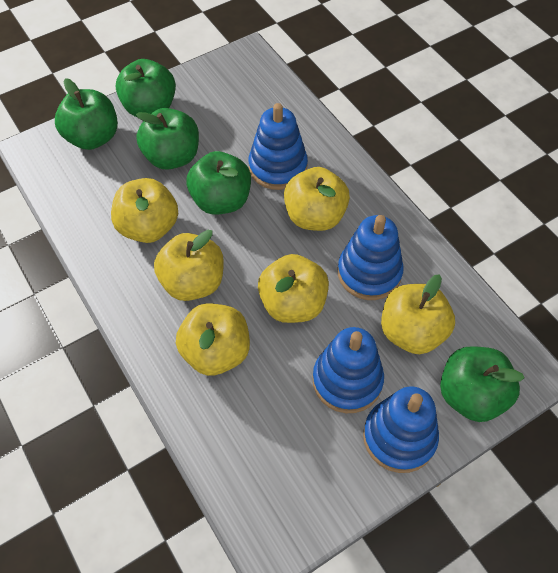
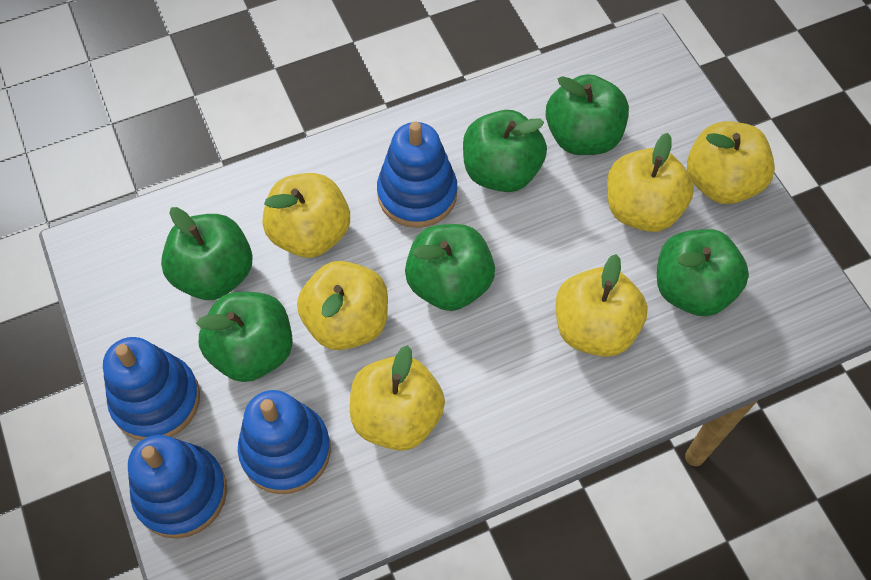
green apple: 5 -> 6

